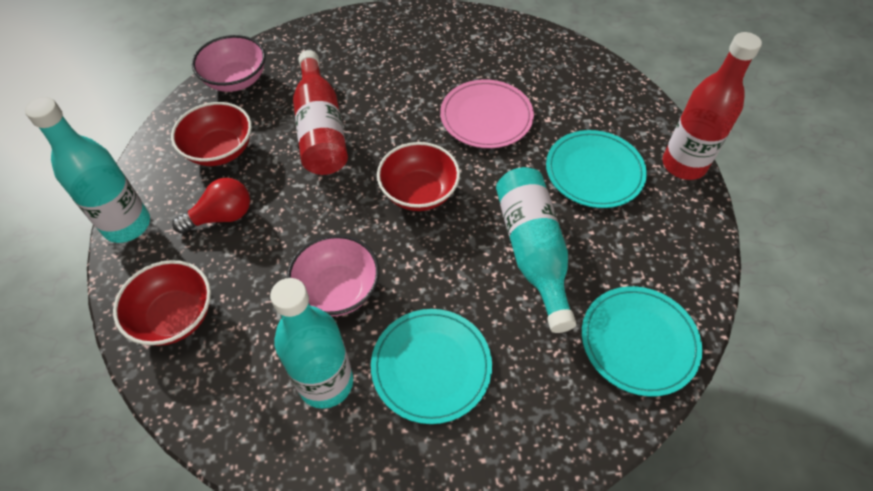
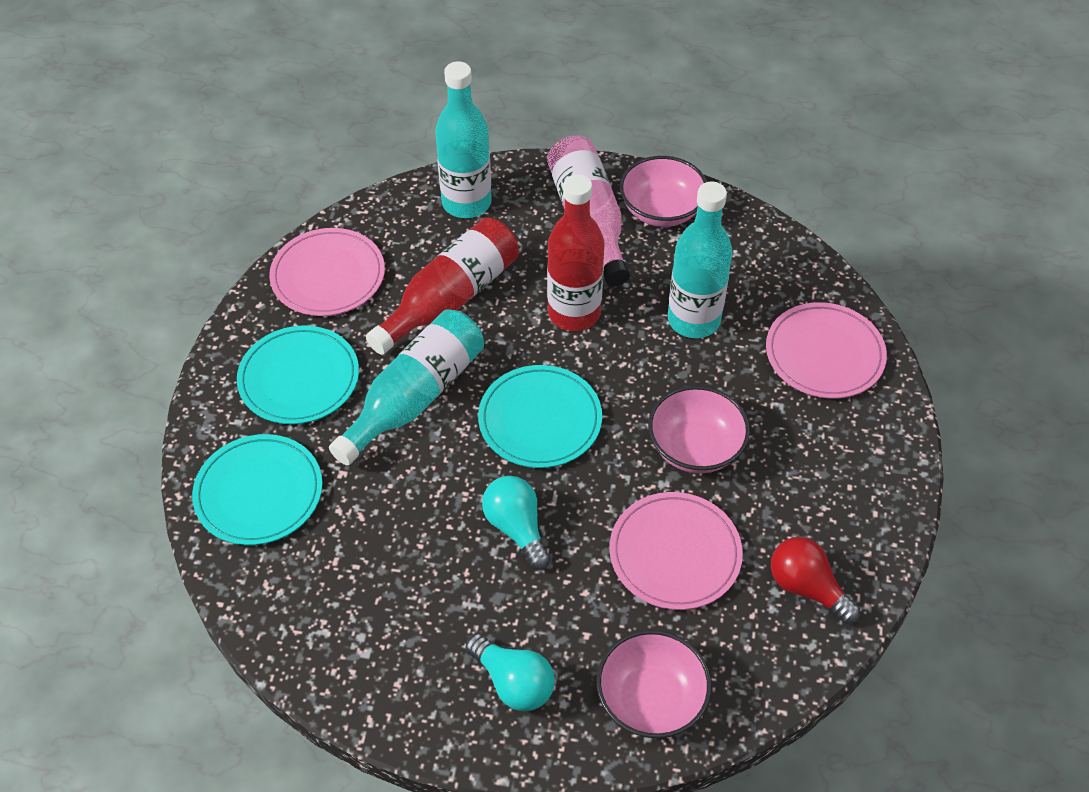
pink bottle: 0 -> 1
pink bowl: 2 -> 3
pink plate: 1 -> 3
red bowl: 3 -> 0
turquoise light bulb: 0 -> 2

